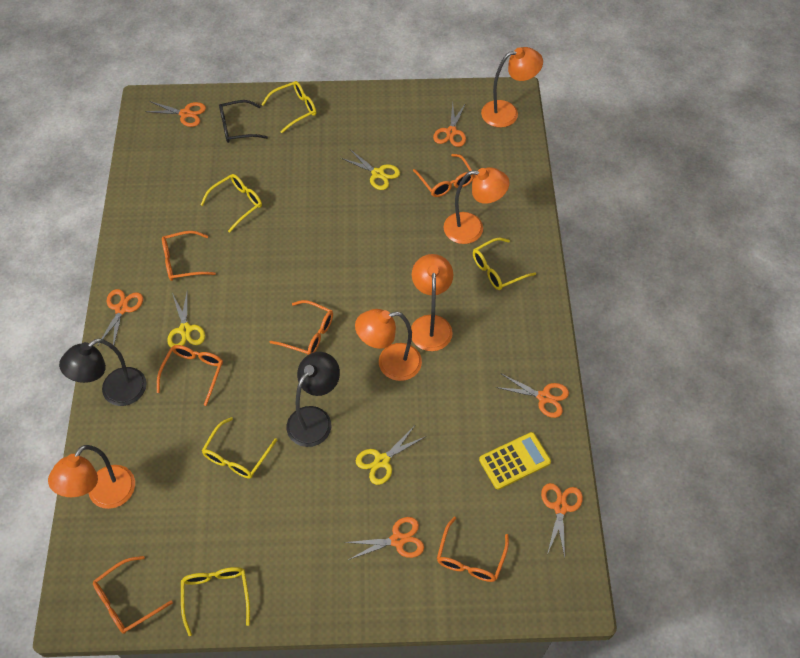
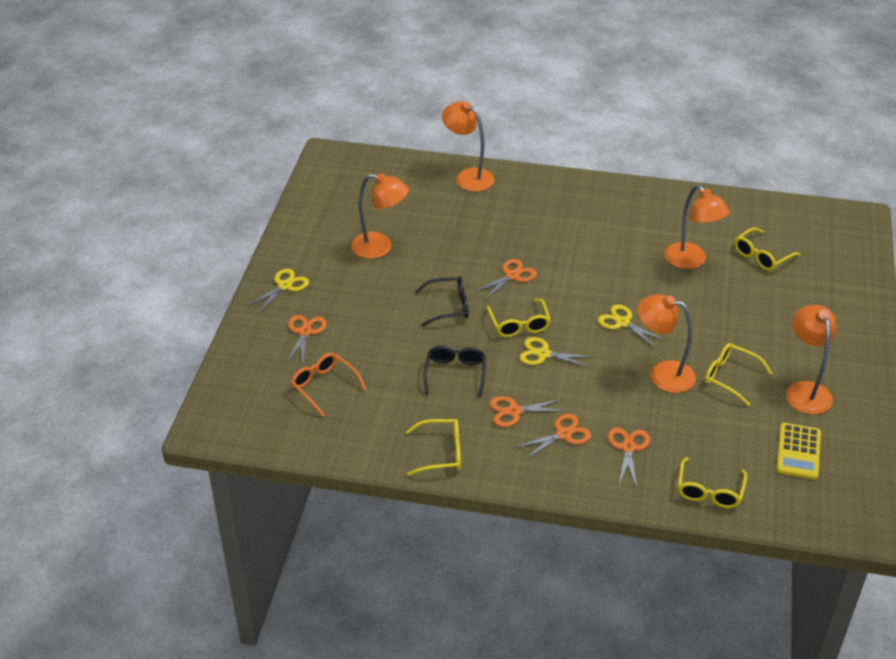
black glasses: 1 -> 2
black lamp: 2 -> 0
orange glasses: 6 -> 1
orange scissors: 6 -> 5

